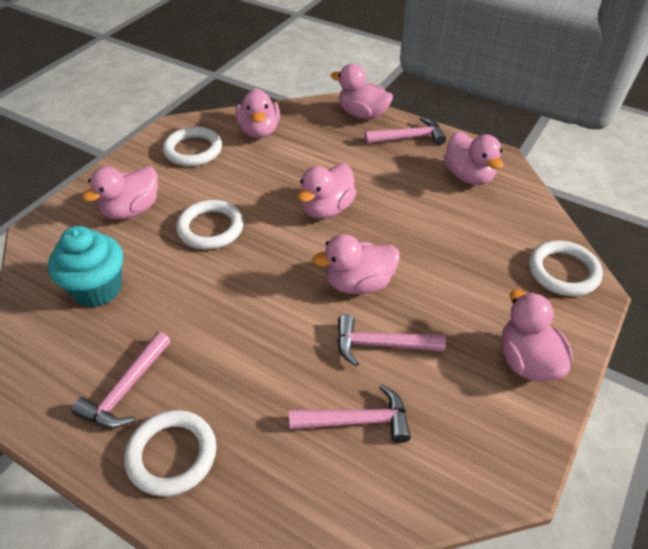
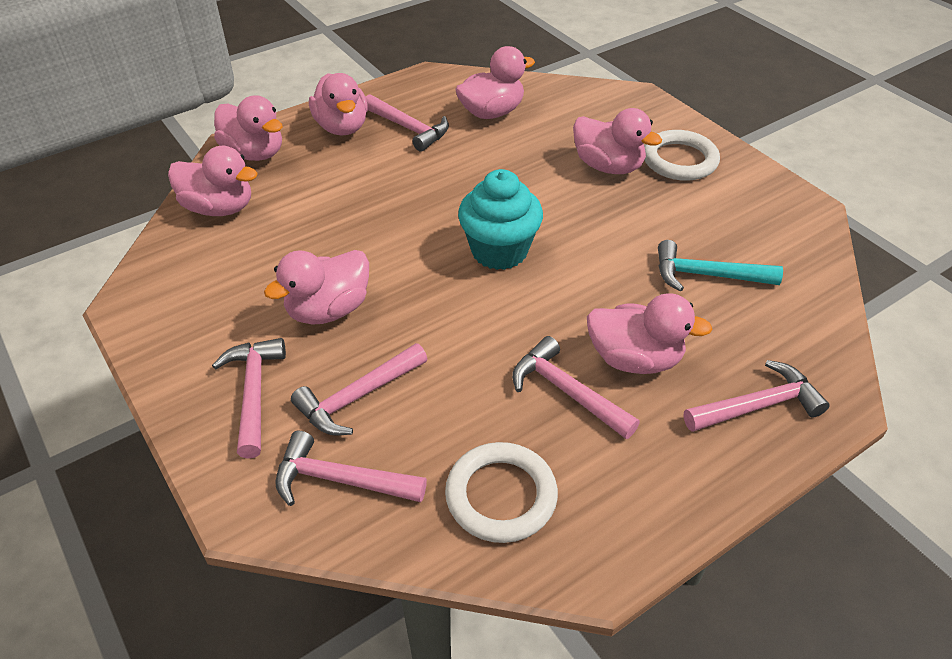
pink hammer: 4 -> 6
turquoise hammer: 0 -> 1
white ring: 4 -> 2

